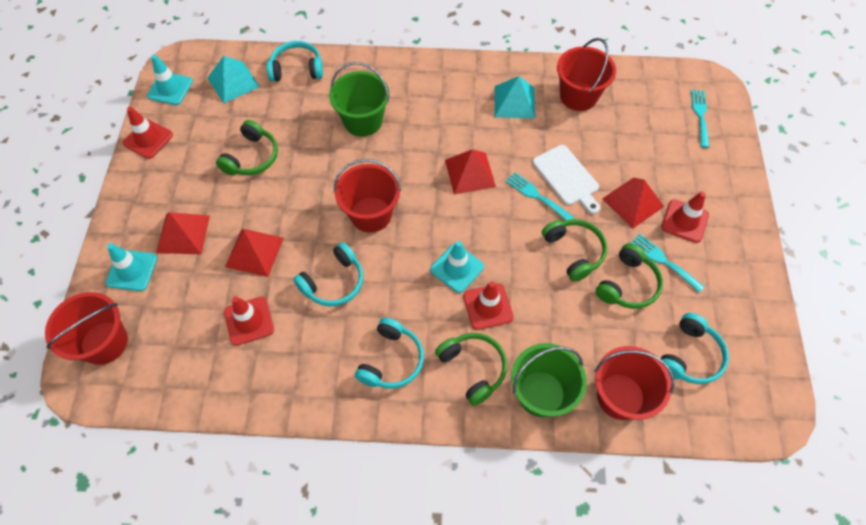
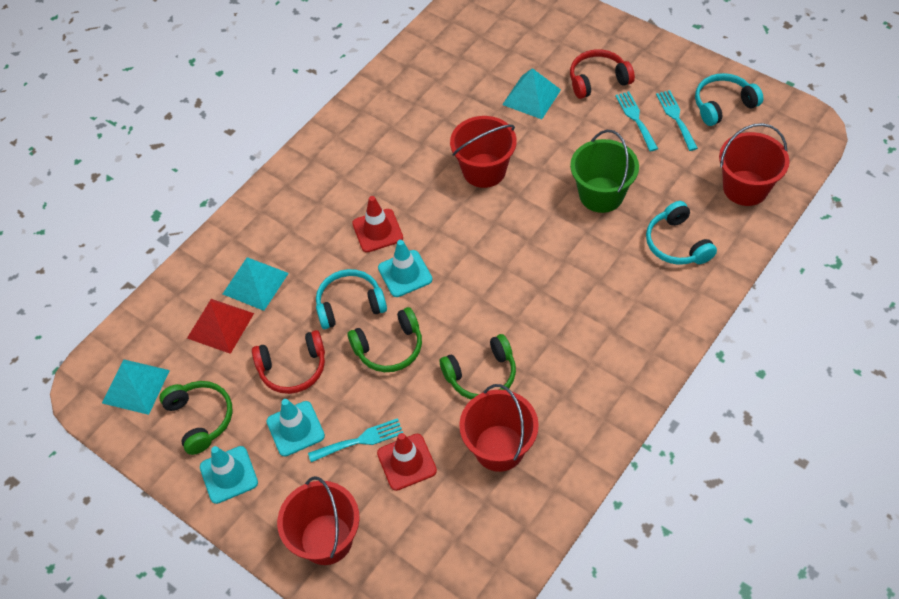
green bucket: 2 -> 1
green headphones: 4 -> 3
red headphones: 0 -> 2
red pyramid: 4 -> 1
red traffic cone: 4 -> 2
turquoise headphones: 4 -> 3
turquoise pyramid: 2 -> 3
white cutting board: 1 -> 0

